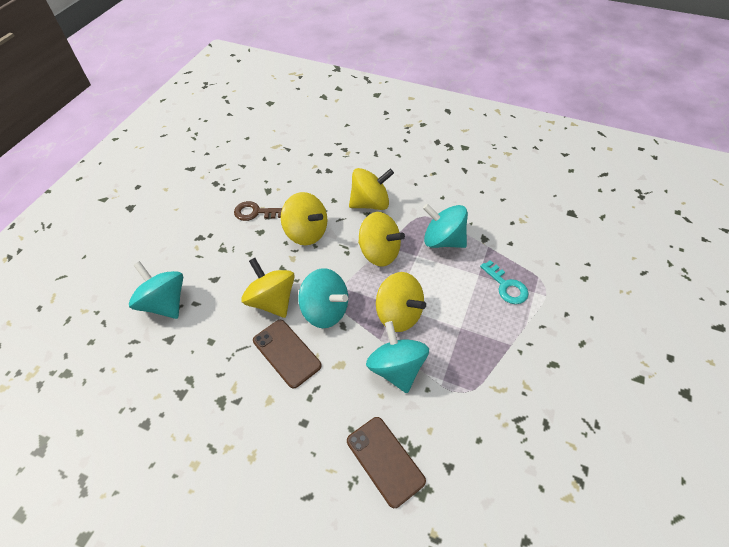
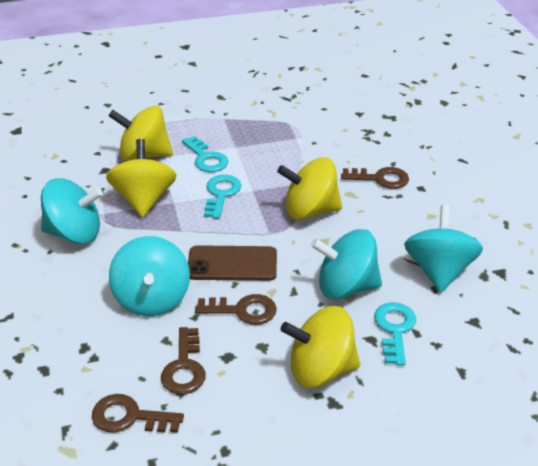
brown key: 1 -> 4
brown phone: 2 -> 1
turquoise key: 1 -> 3
yellow spinning top: 5 -> 4

